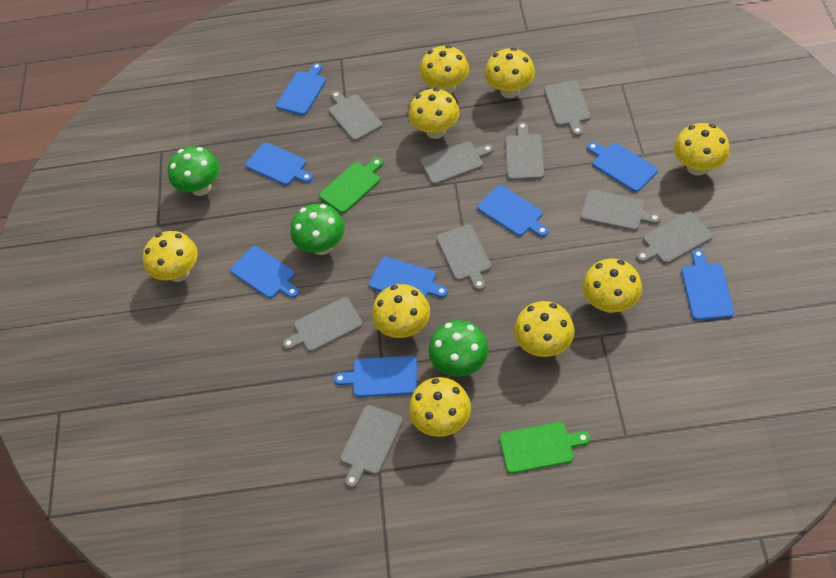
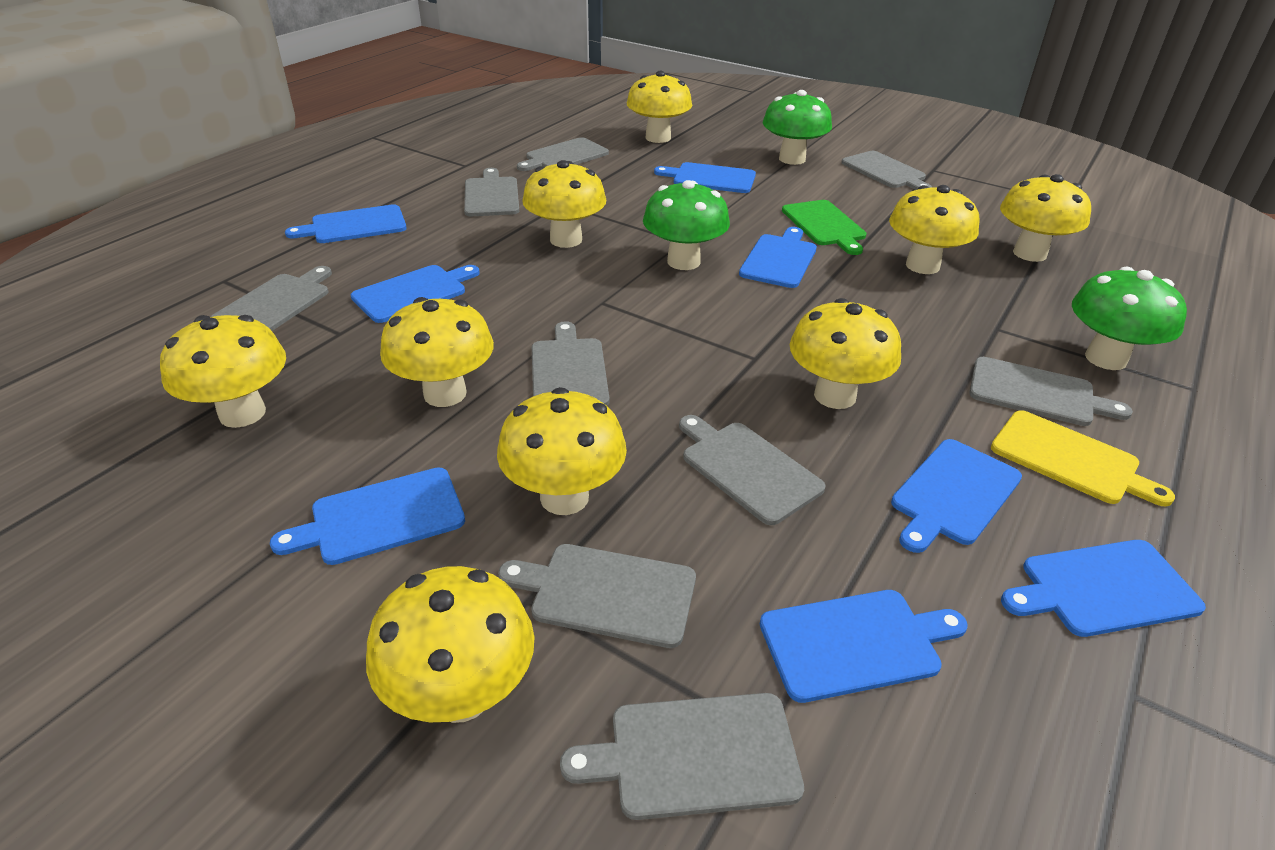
green cutting board: 2 -> 1
yellow cutting board: 0 -> 1

